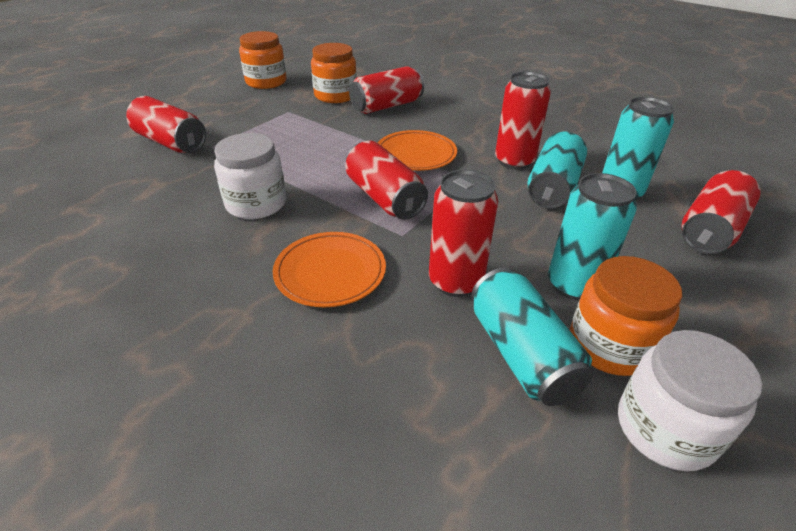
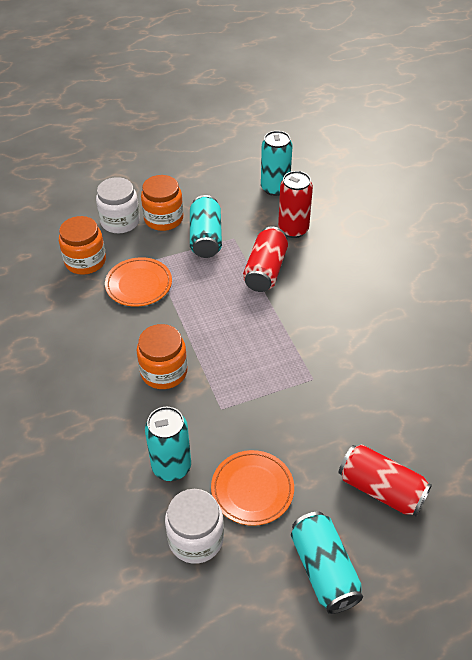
red can: 6 -> 3

